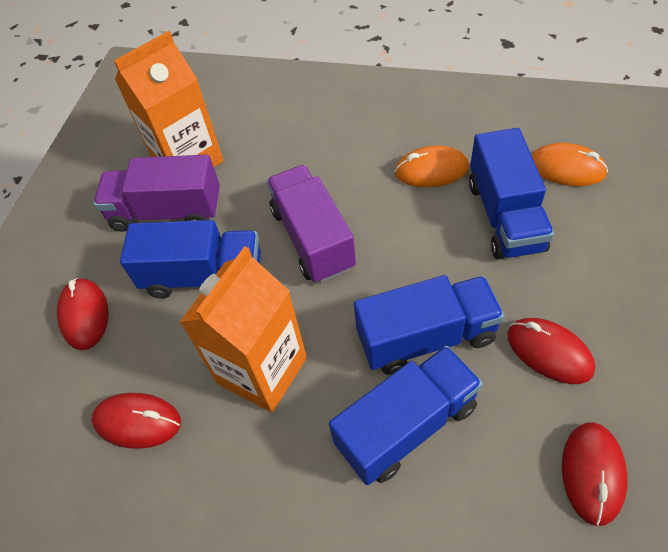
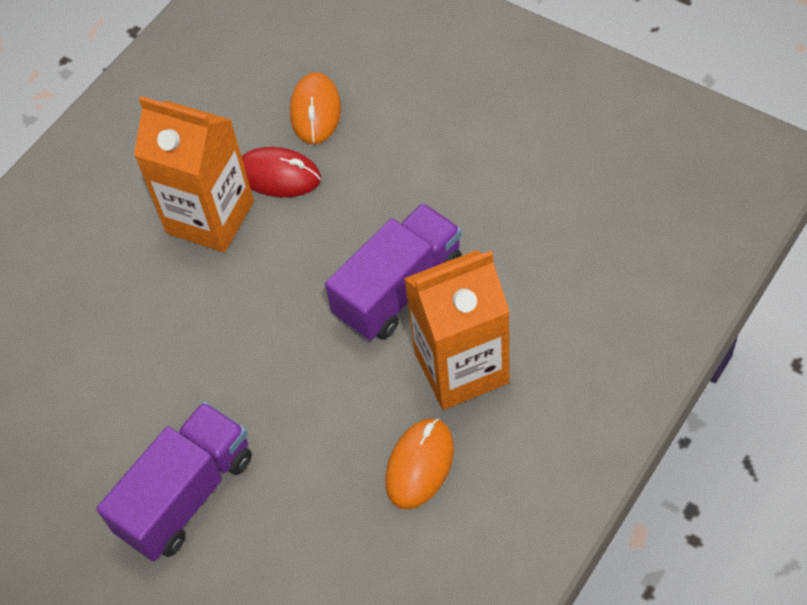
blue truck: 4 -> 0
red mouse: 4 -> 1

